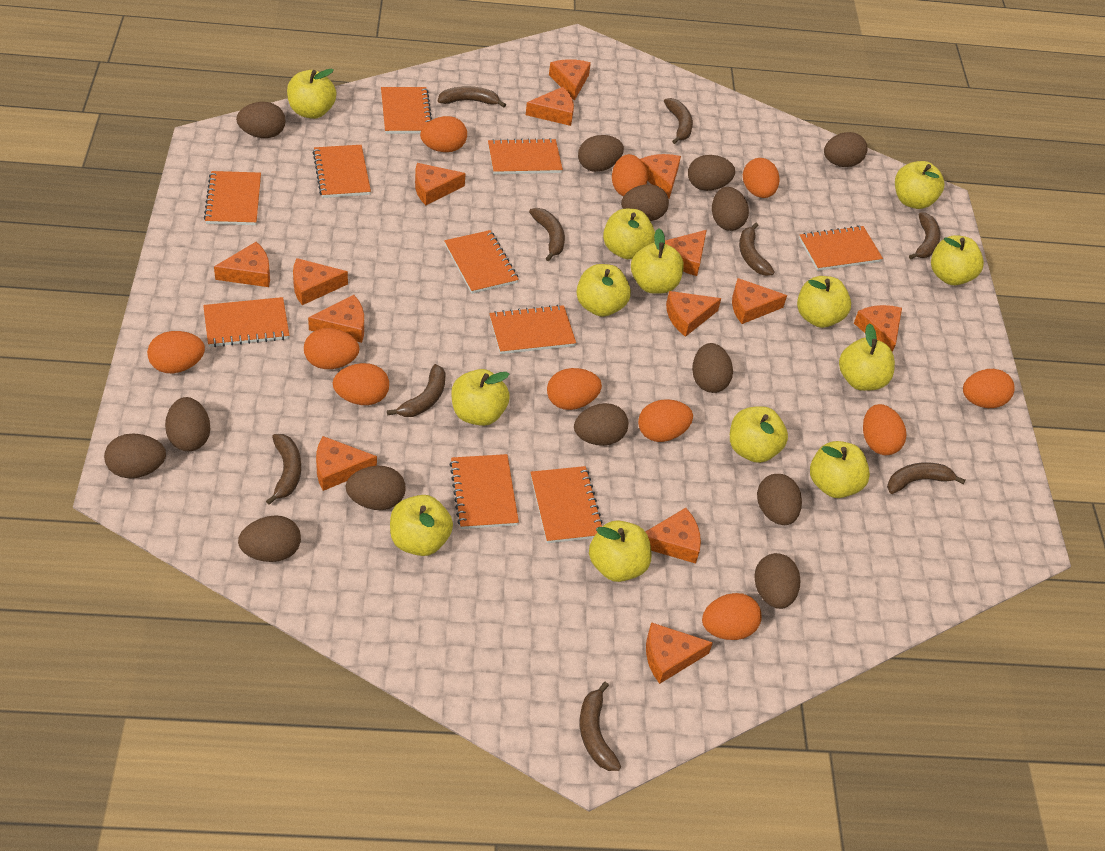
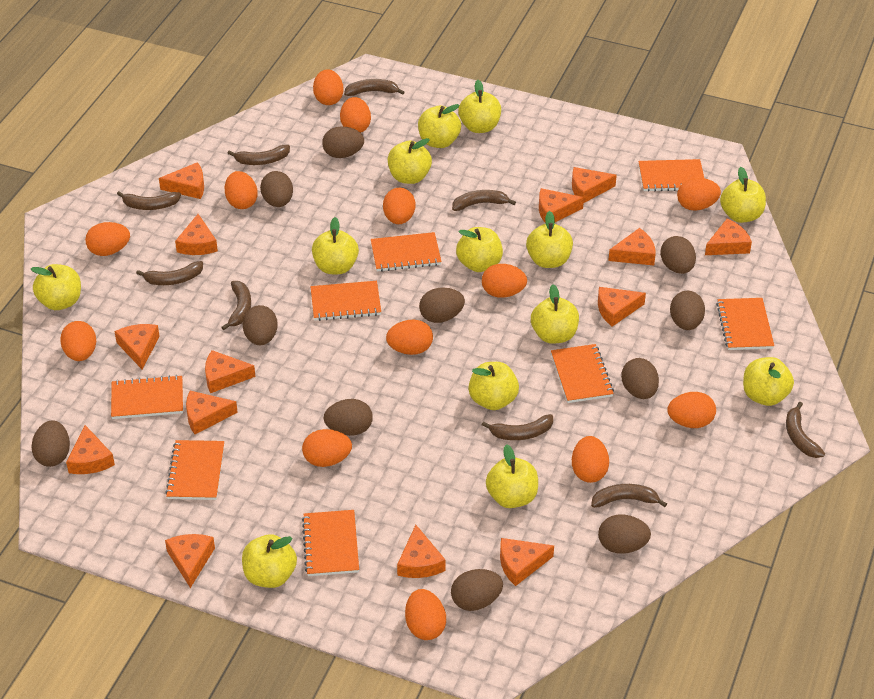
brown egg: 14 -> 11
orange egg: 11 -> 13
orange notebook: 10 -> 8

